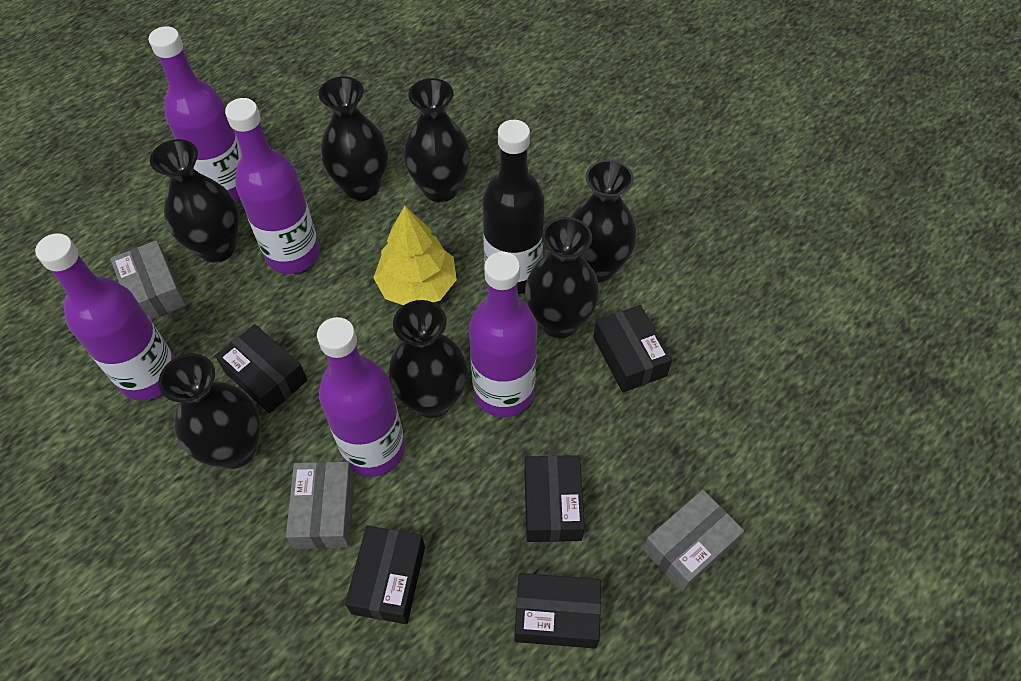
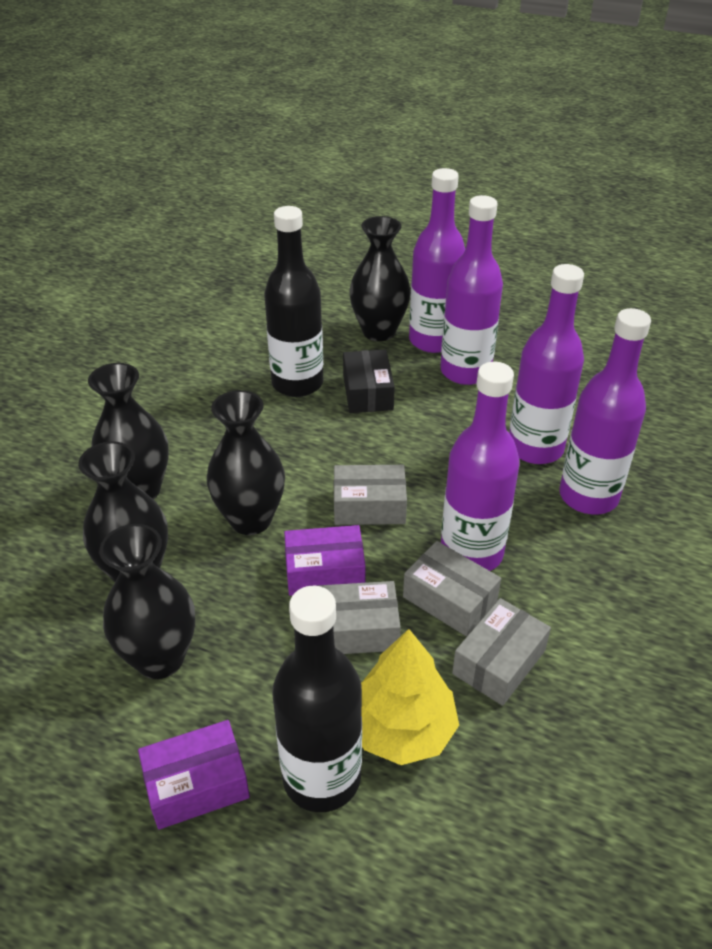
black bottle: 1 -> 2
black box: 5 -> 1
black vase: 7 -> 5
grey box: 3 -> 4
purple box: 0 -> 2

